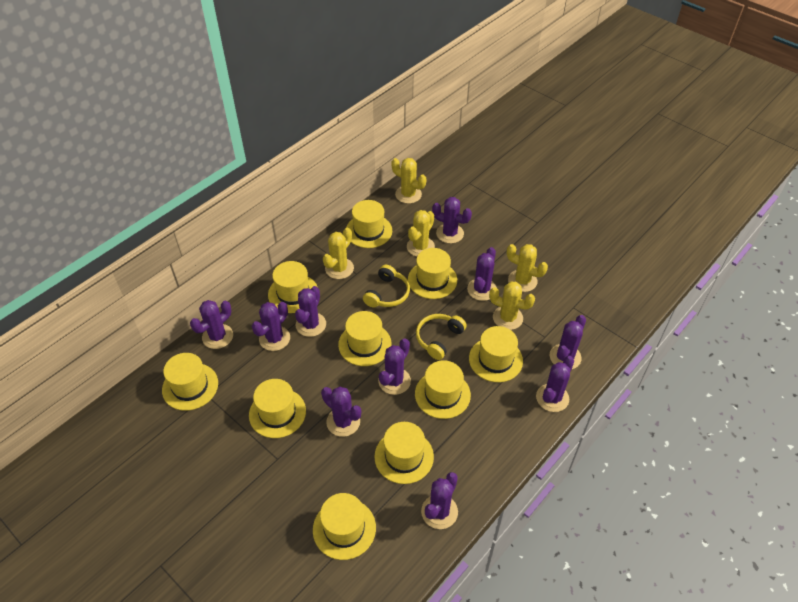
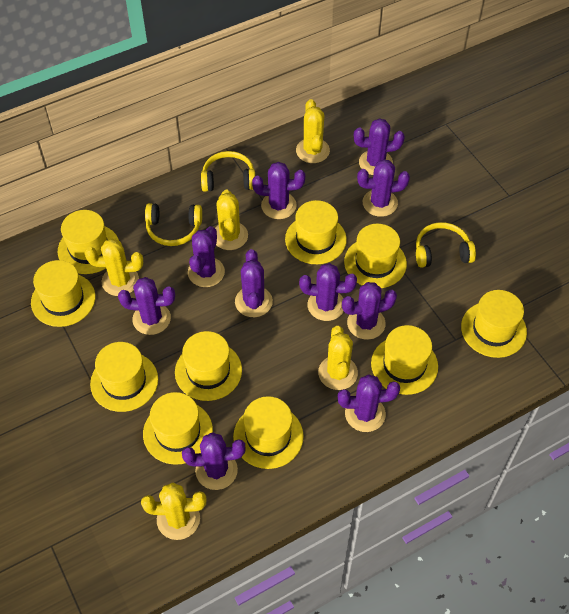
yellow headphones: 2 -> 3

